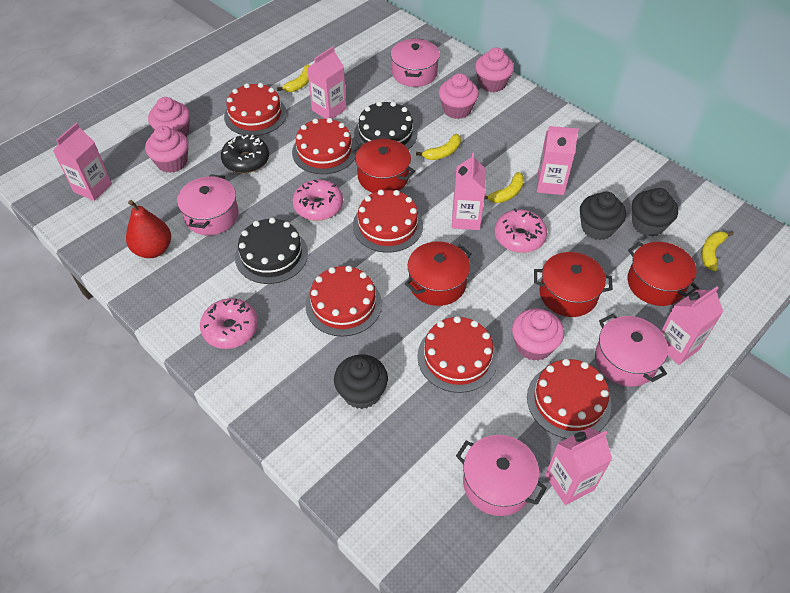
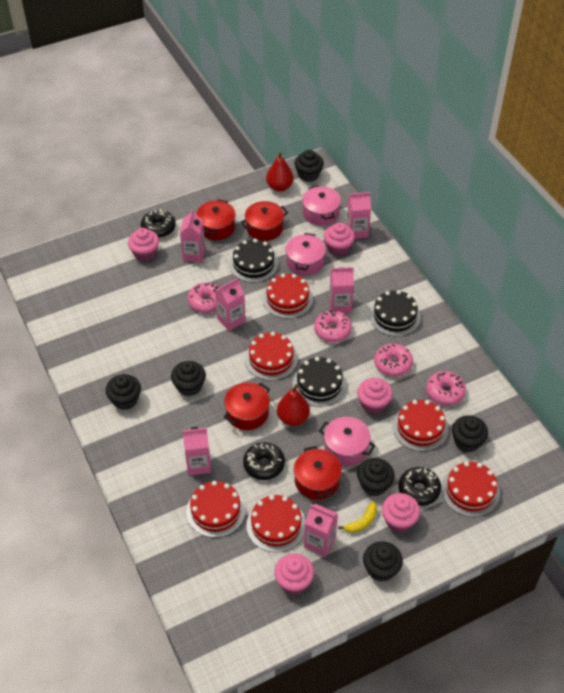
black cake: 2 -> 3
black cupcake: 3 -> 6
black donut: 1 -> 3
pink donut: 3 -> 4
pink pot: 4 -> 3
red pear: 1 -> 2
yellow banana: 4 -> 1

